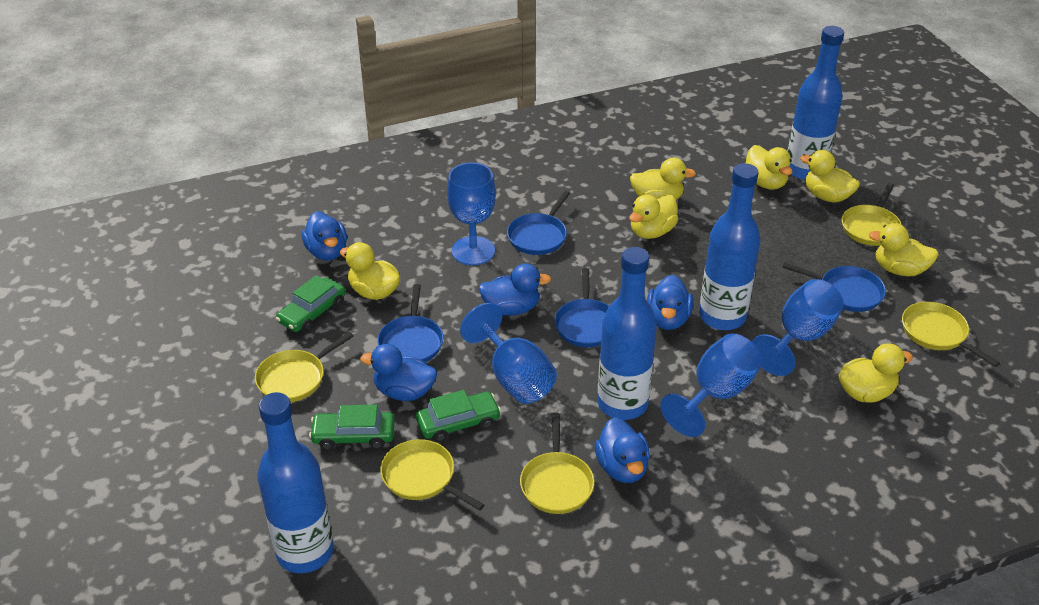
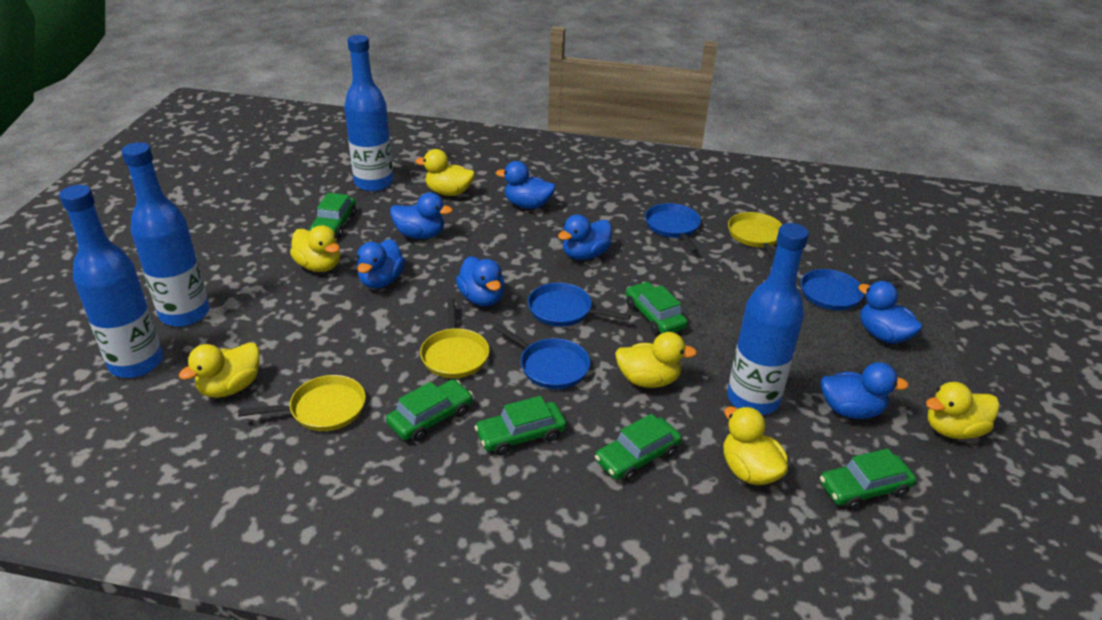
blue duck: 5 -> 7
blue goblet: 4 -> 0
green car: 3 -> 6
yellow duck: 7 -> 6
yellow pan: 5 -> 3

